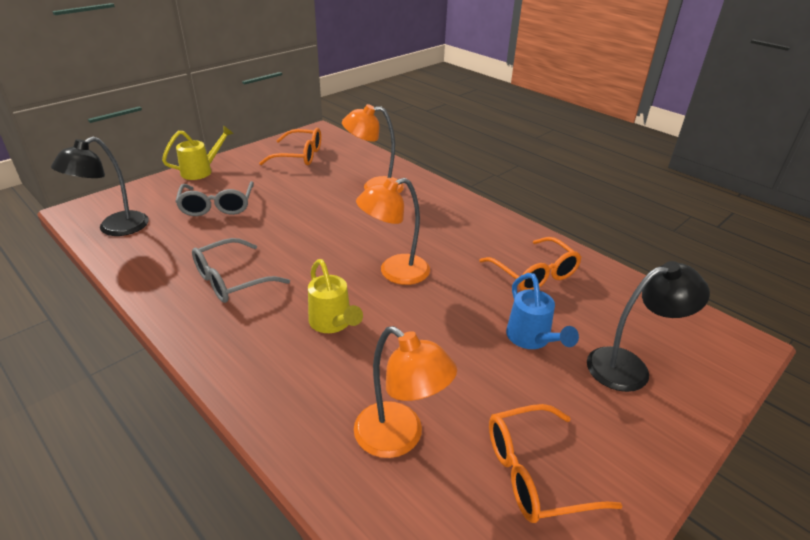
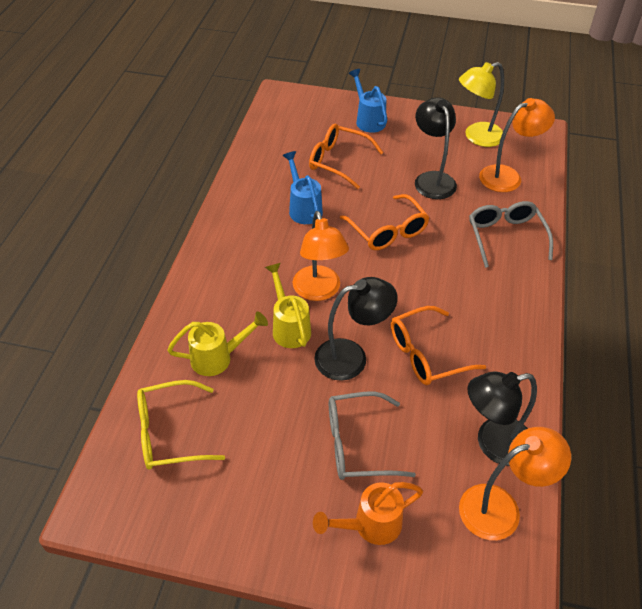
black lamp: 2 -> 3
blue watering can: 1 -> 2
orange watering can: 0 -> 1
yellow glasses: 0 -> 1
yellow lamp: 0 -> 1

